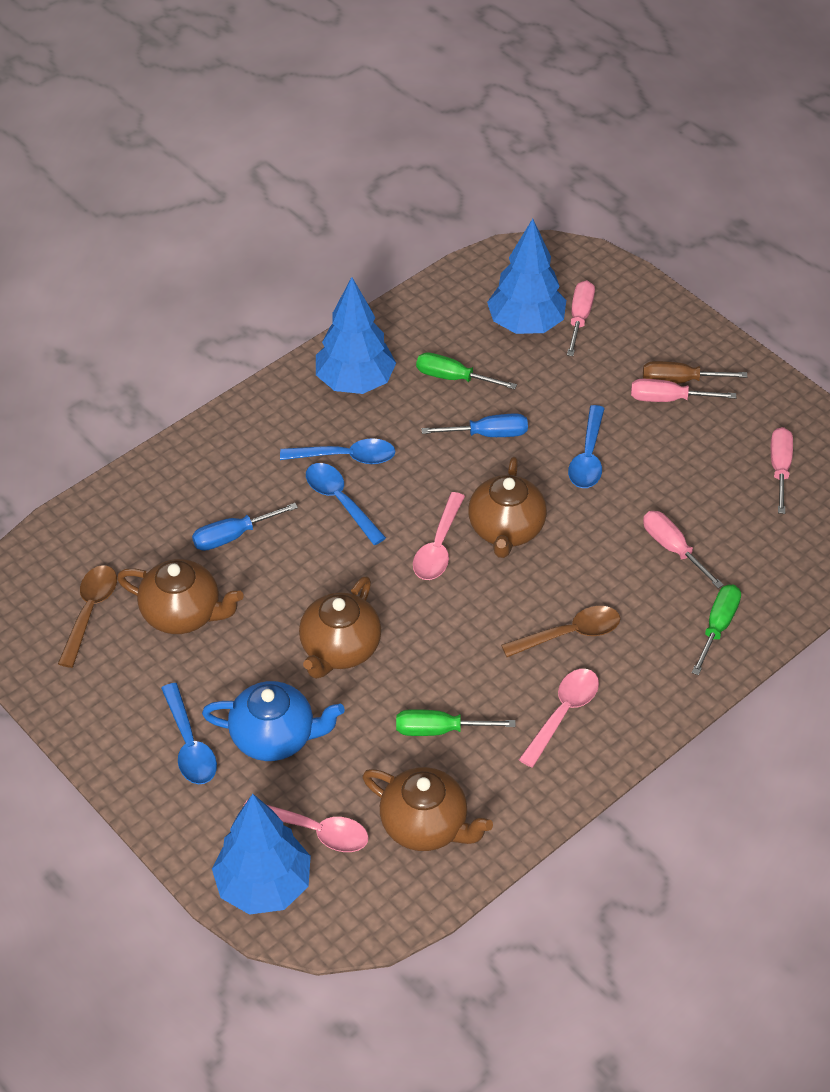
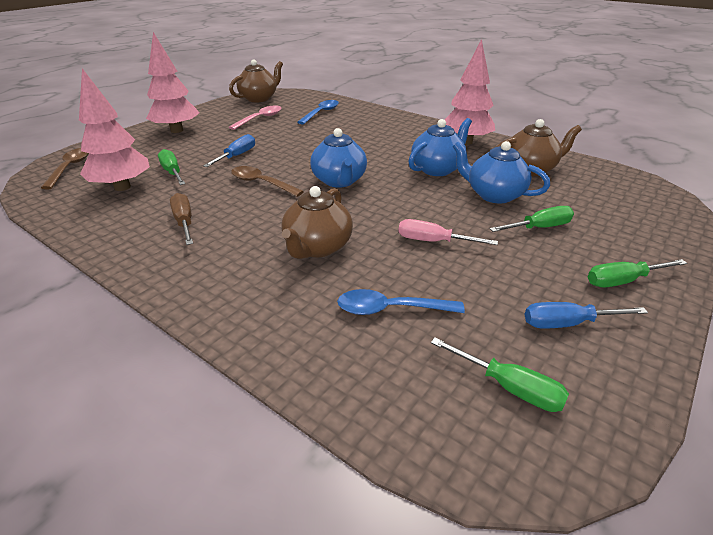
blue spoon: 4 -> 2
blue teapot: 1 -> 3
blue tree: 3 -> 0
brown teapot: 4 -> 3
green screwdriver: 3 -> 4
pink screwdriver: 4 -> 1
pink spoon: 3 -> 1
pink tree: 0 -> 3

